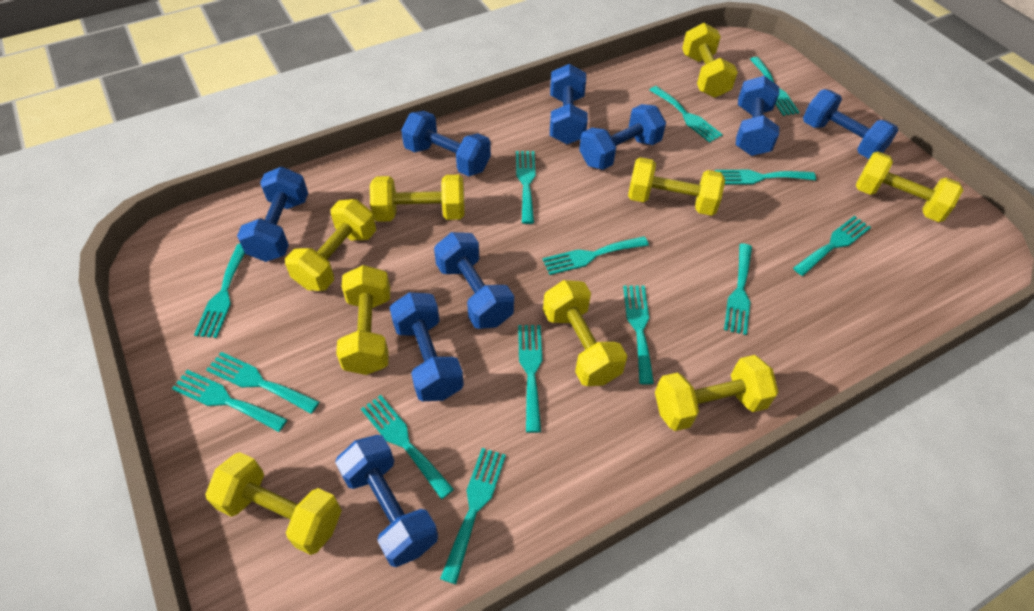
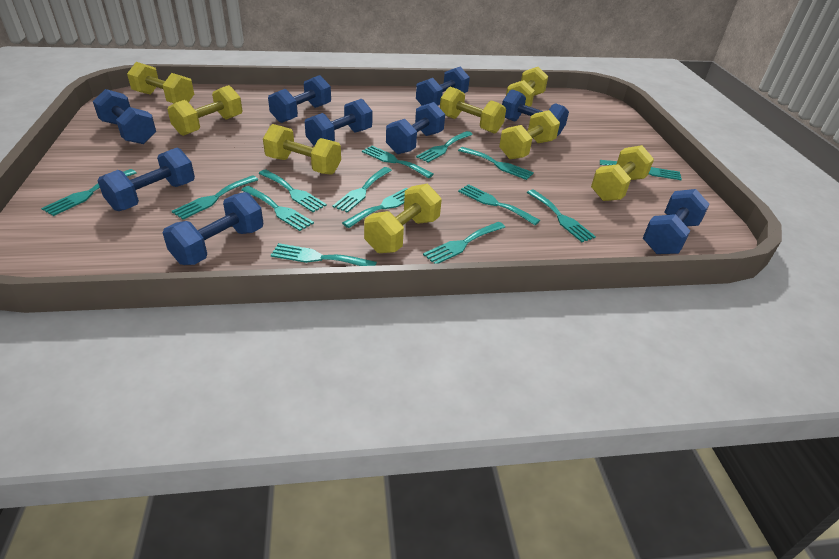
yellow dumbbell: 9 -> 8

